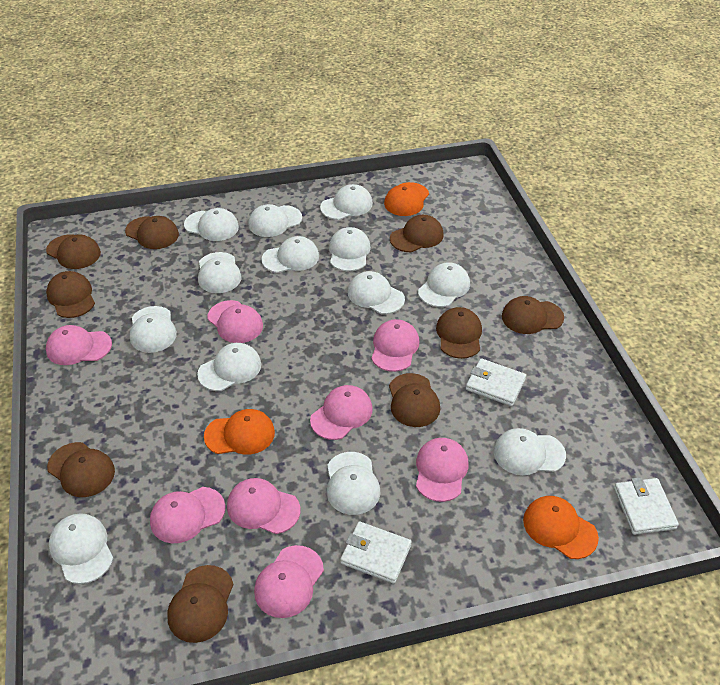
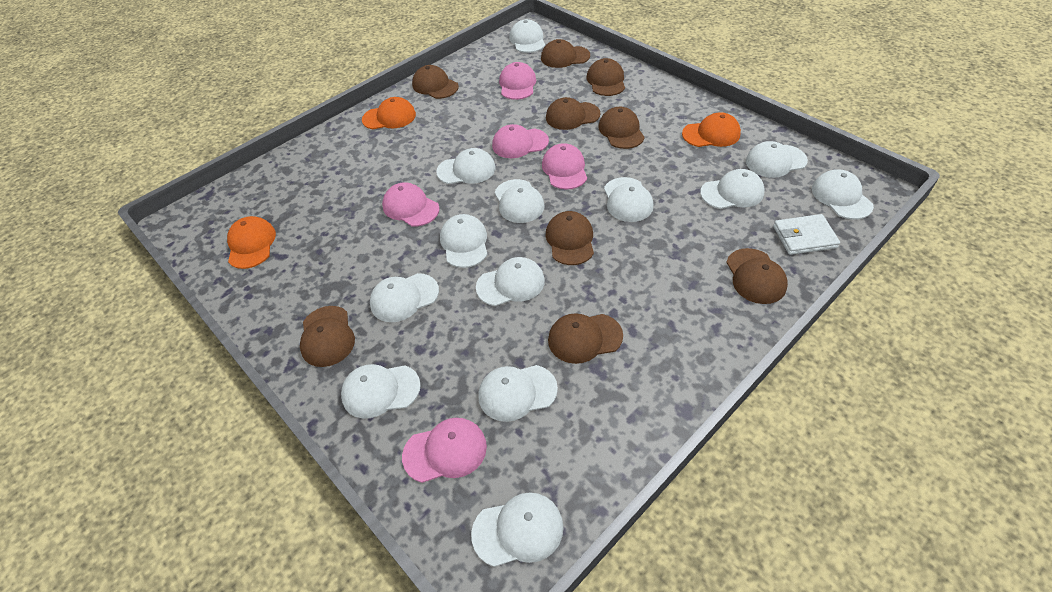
pink cap: 8 -> 5
white wallet: 3 -> 1

